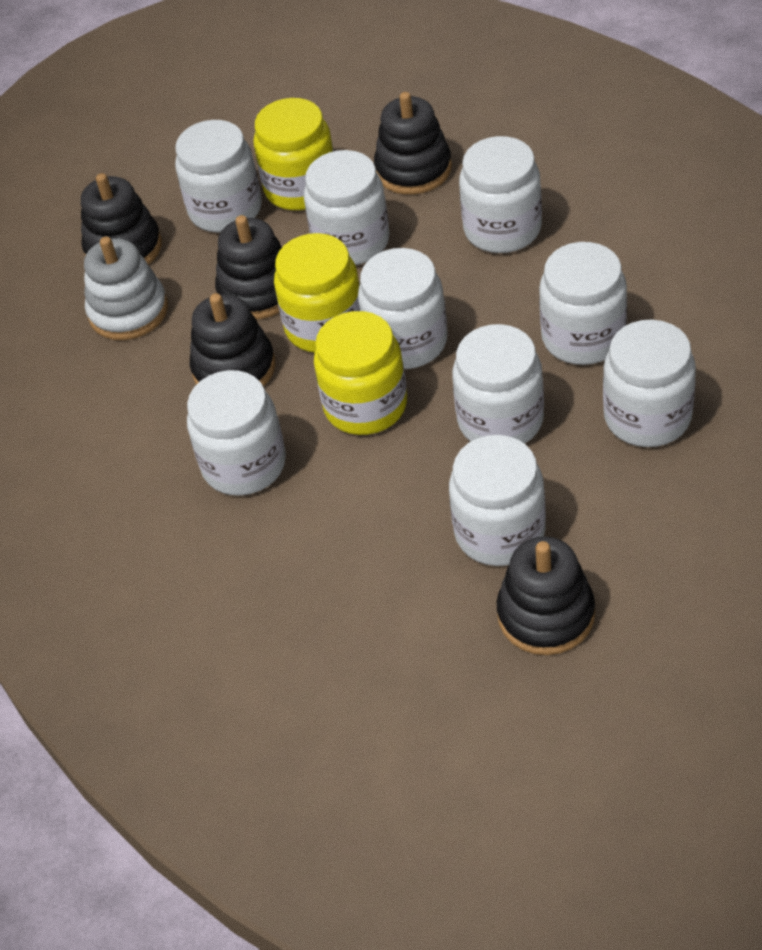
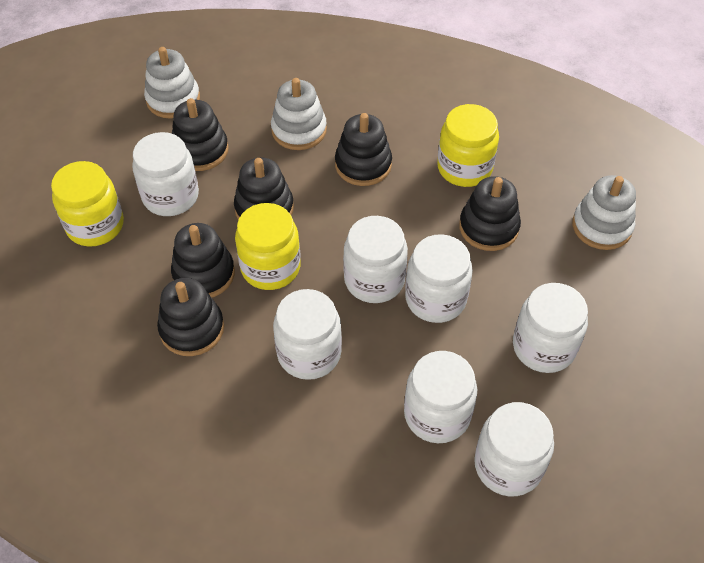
black stacking toy: 5 -> 6
white jar: 9 -> 7
white stacking toy: 1 -> 3

